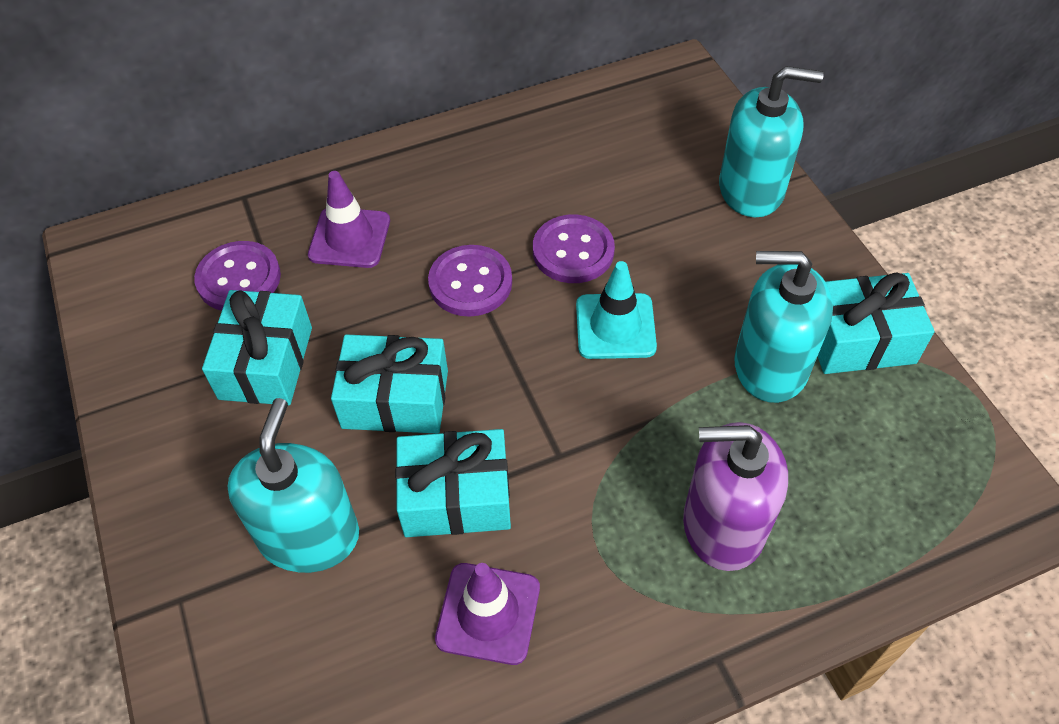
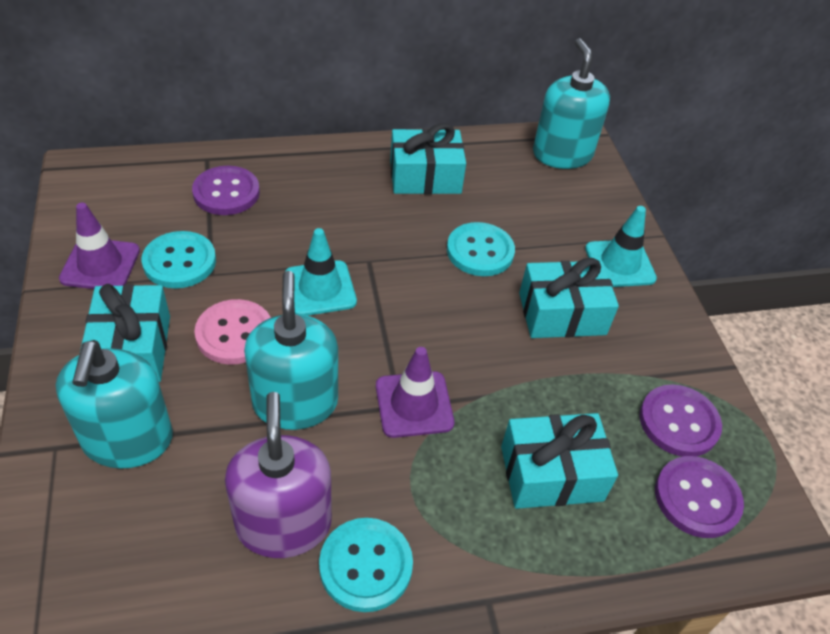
pink button: 0 -> 1
turquoise button: 0 -> 3
turquoise traffic cone: 1 -> 2

